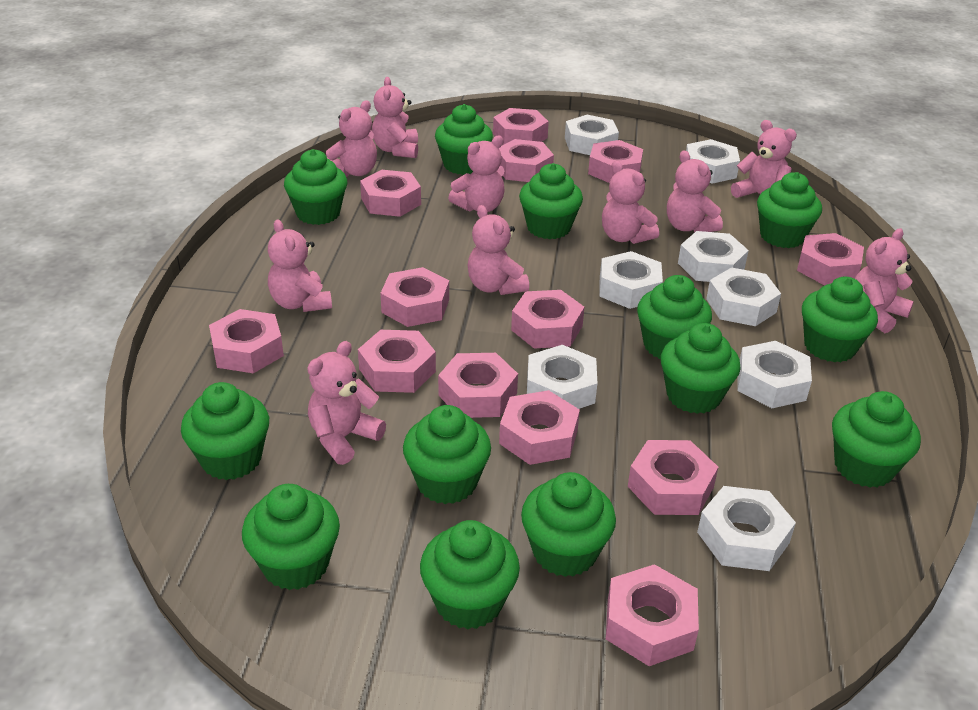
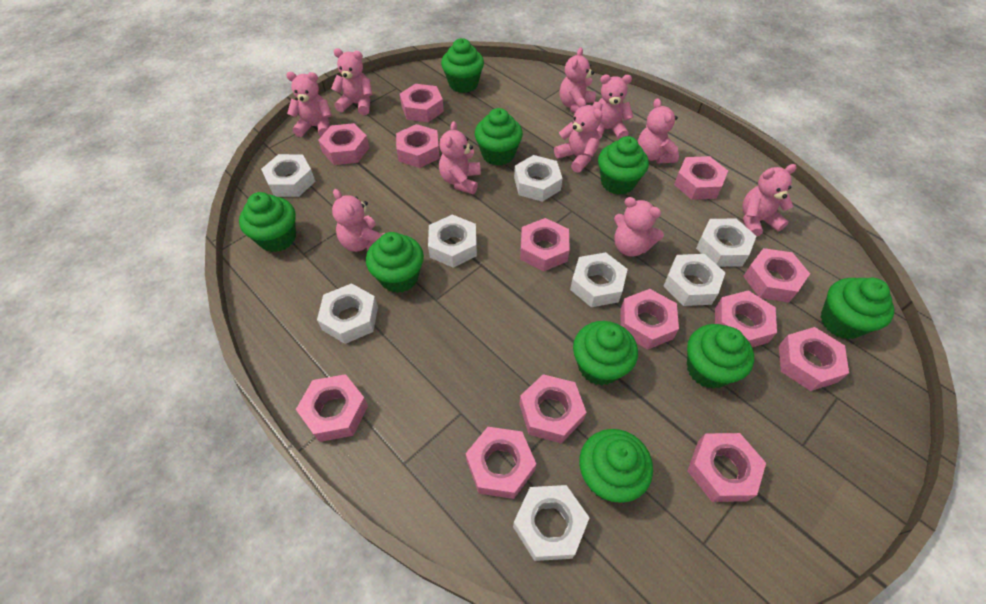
green cupcake: 13 -> 9

